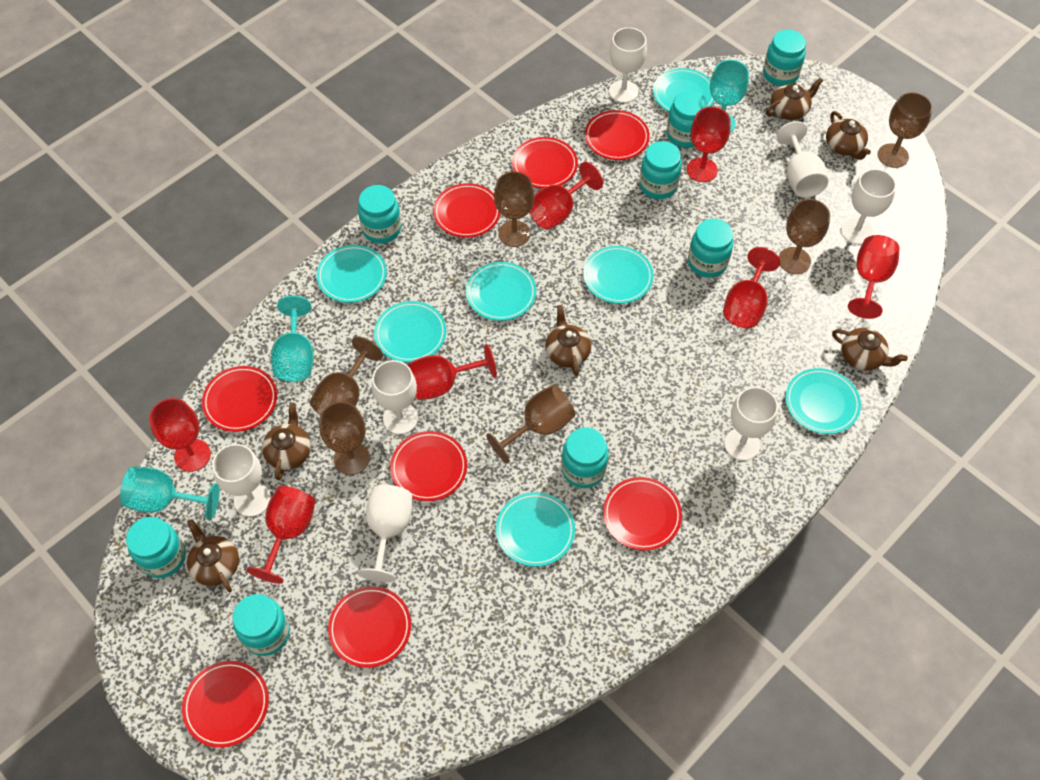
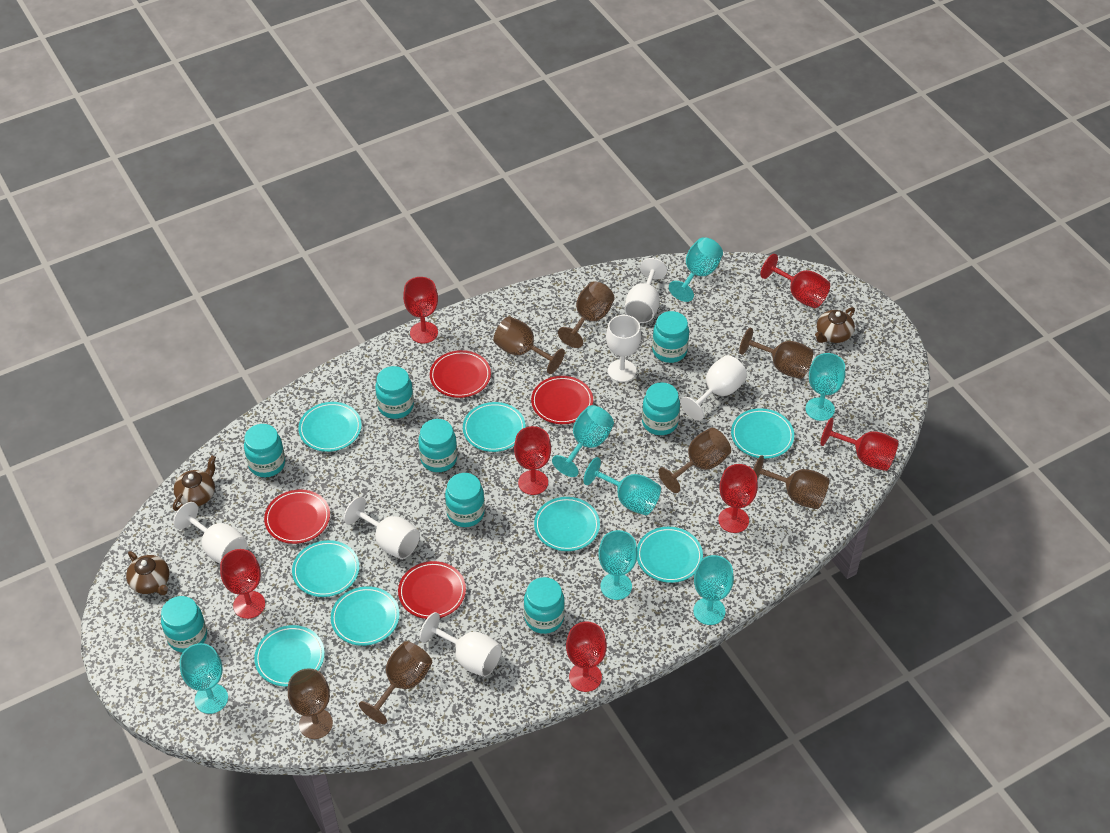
brown goblet: 6 -> 7
brown teapot: 6 -> 3
red plate: 8 -> 4
turquoise goblet: 3 -> 7
turquoise plate: 7 -> 8
white goblet: 7 -> 6

